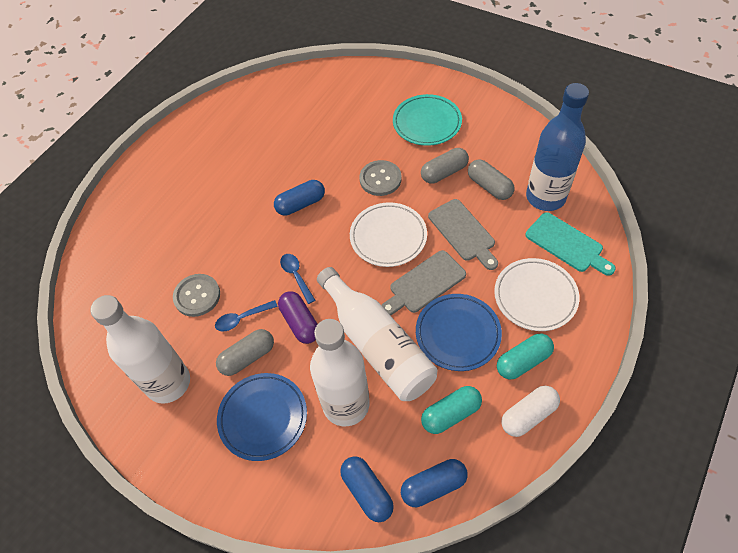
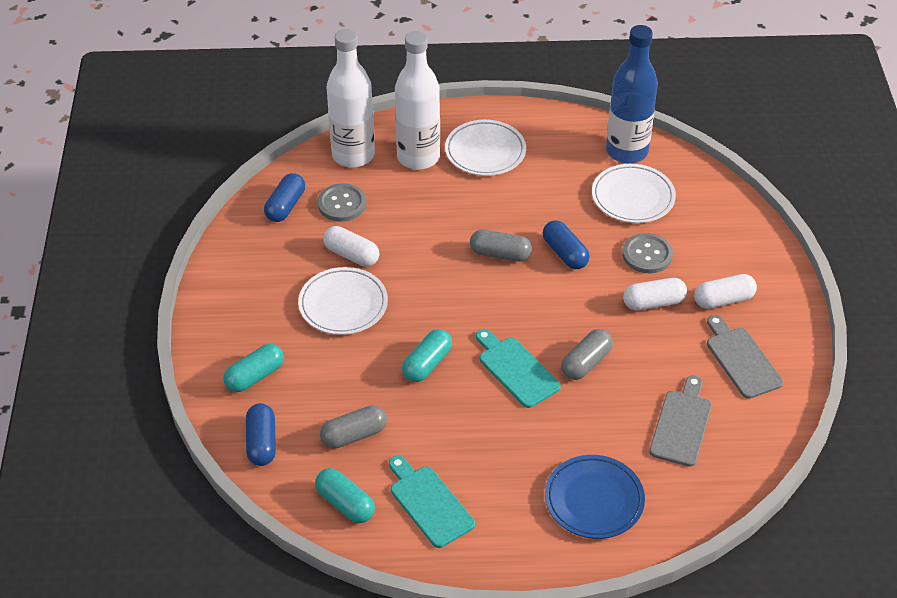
blue plate: 2 -> 1
blue spoon: 2 -> 0
purple capsule: 1 -> 0
turquoise capsule: 2 -> 3
turquoise cutting board: 1 -> 2
turquoise plate: 1 -> 0
white bottle: 3 -> 2
white capsule: 1 -> 3
white plate: 2 -> 3

